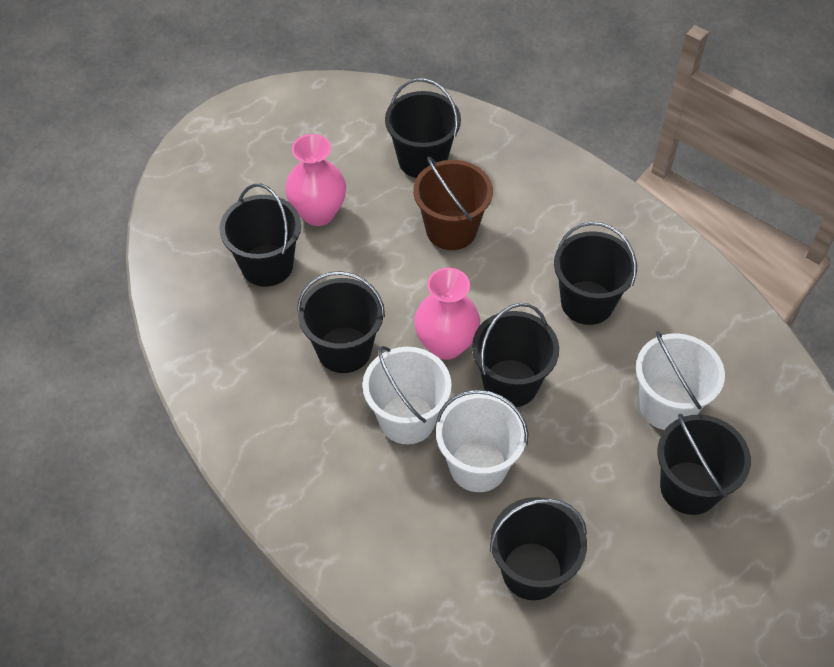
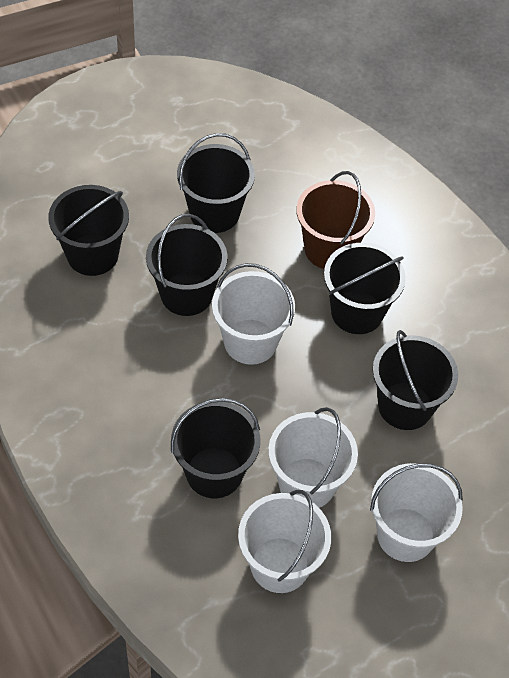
black bucket: 7 -> 6
pink vase: 2 -> 0
white bucket: 3 -> 4

